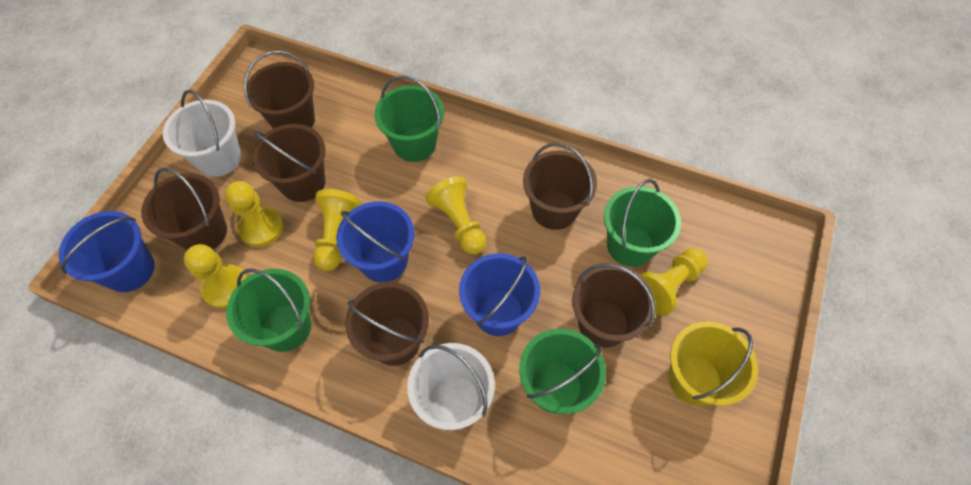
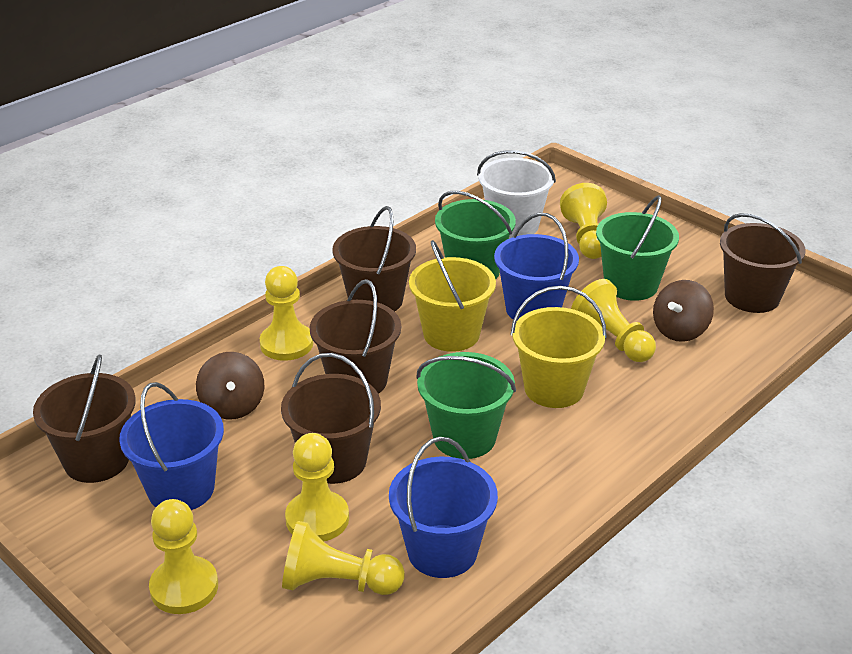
brown bucket: 6 -> 5
brown spinning top: 0 -> 2
green bucket: 4 -> 3
white bucket: 2 -> 1
yellow bucket: 1 -> 2
yellow pawn: 5 -> 6

